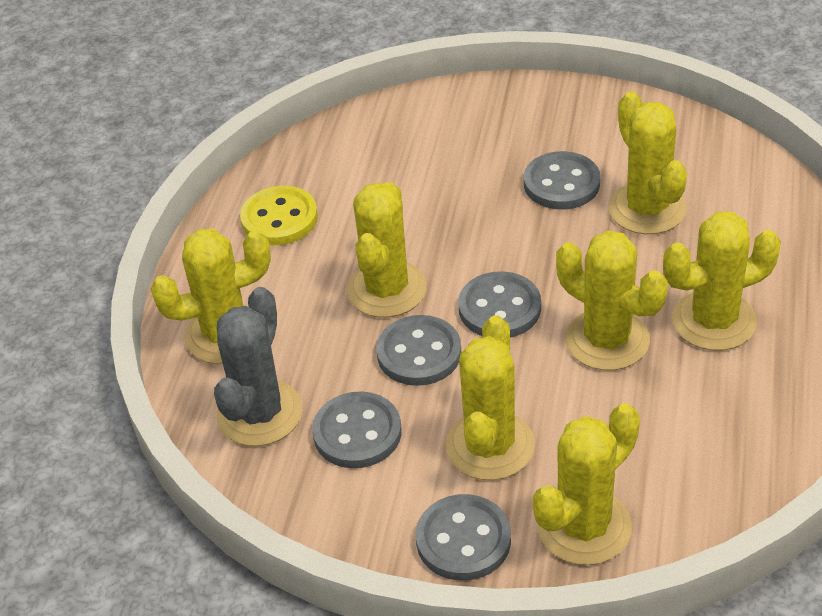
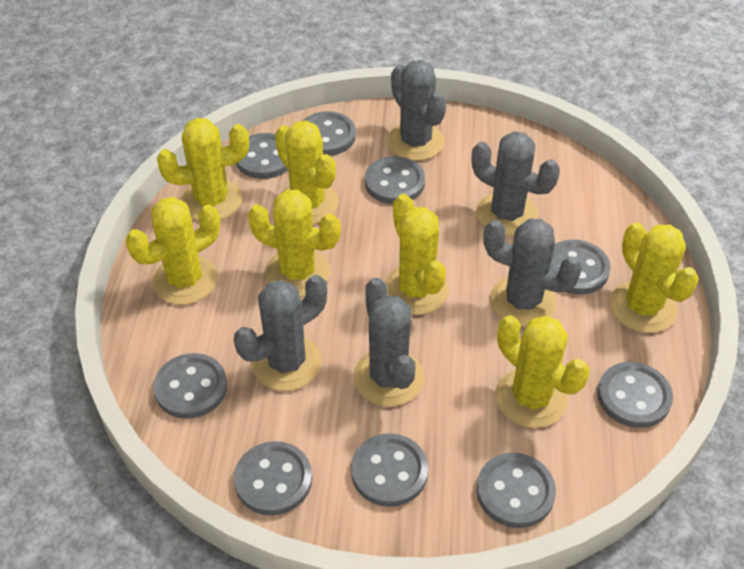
grey button: 5 -> 9
grey cactus: 1 -> 5
yellow button: 1 -> 0

